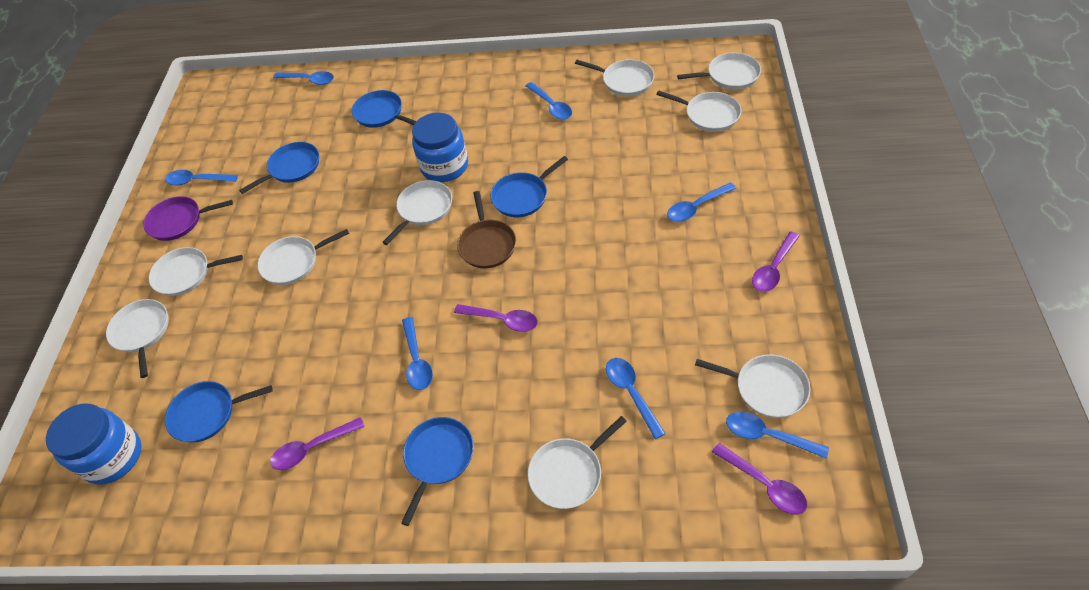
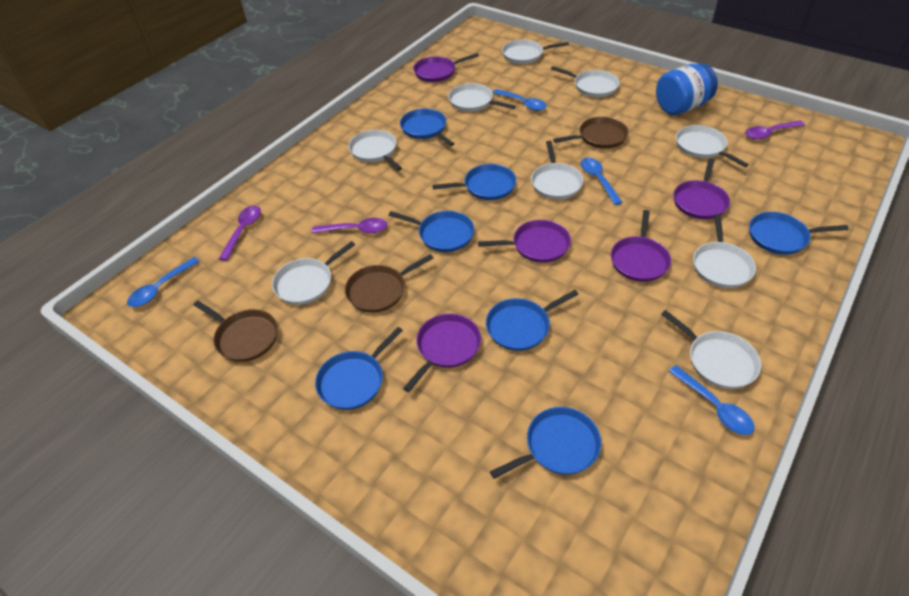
blue jar: 2 -> 1
blue pan: 5 -> 7
blue spoon: 7 -> 4
brown pan: 1 -> 3
purple pan: 1 -> 5
purple spoon: 4 -> 3

